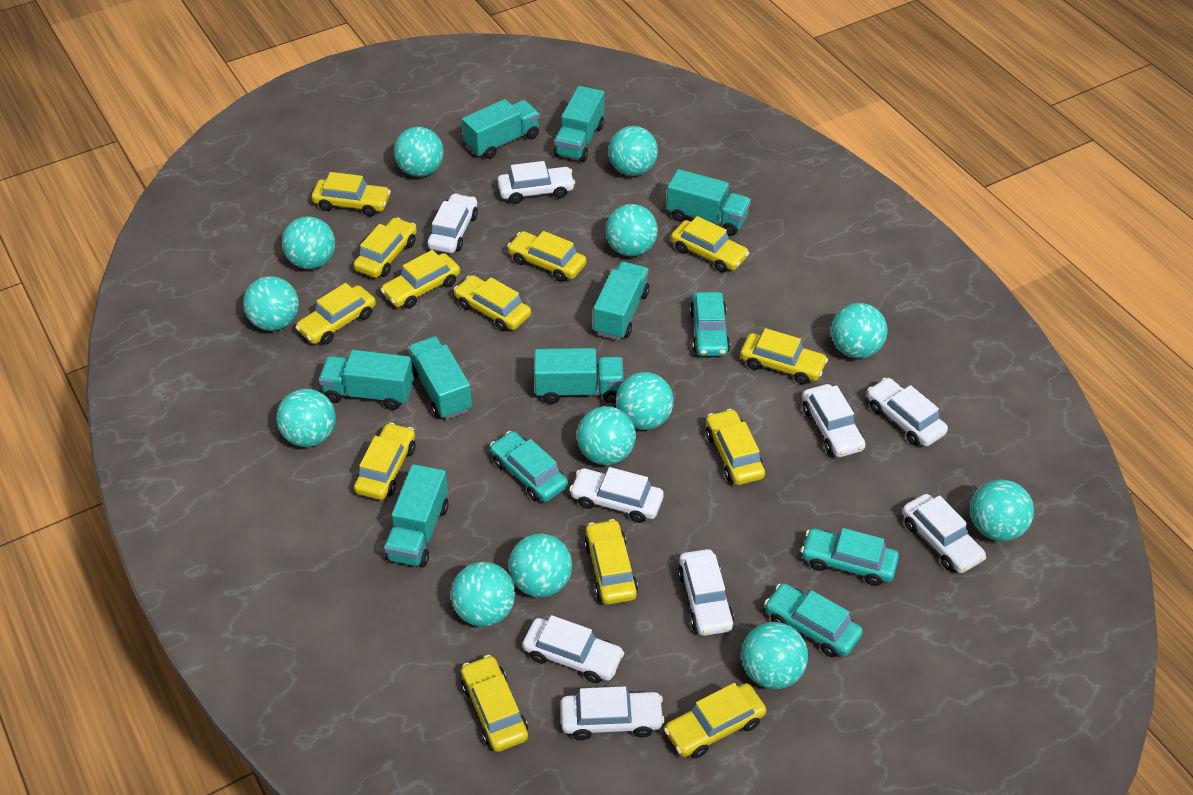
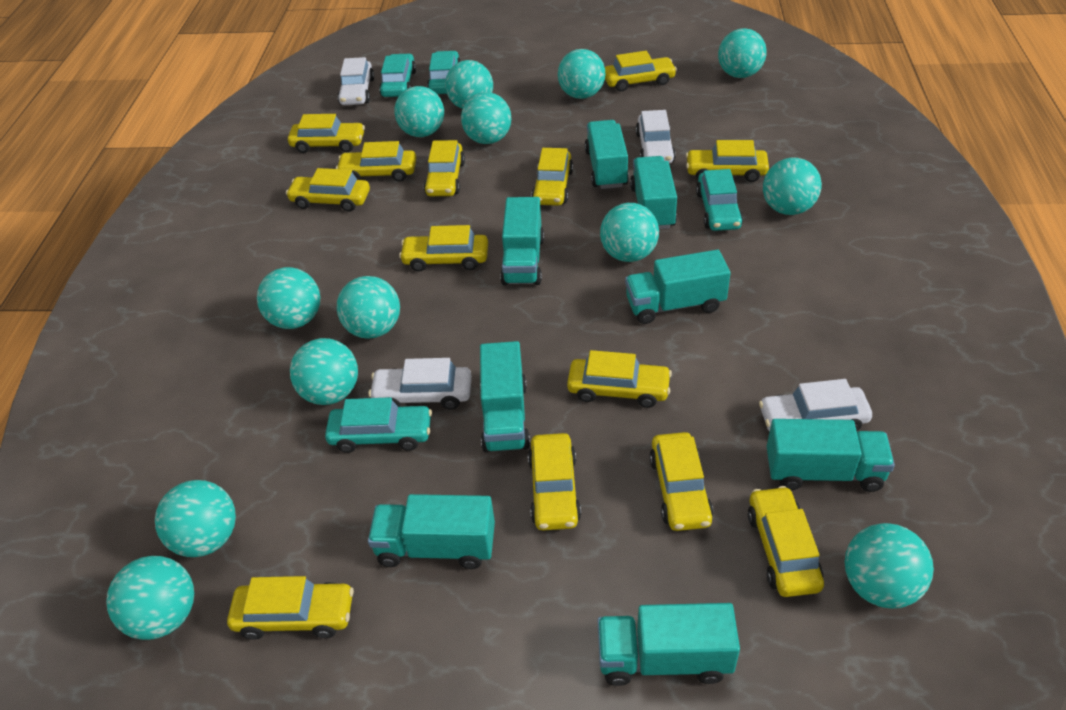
white car: 9 -> 4

